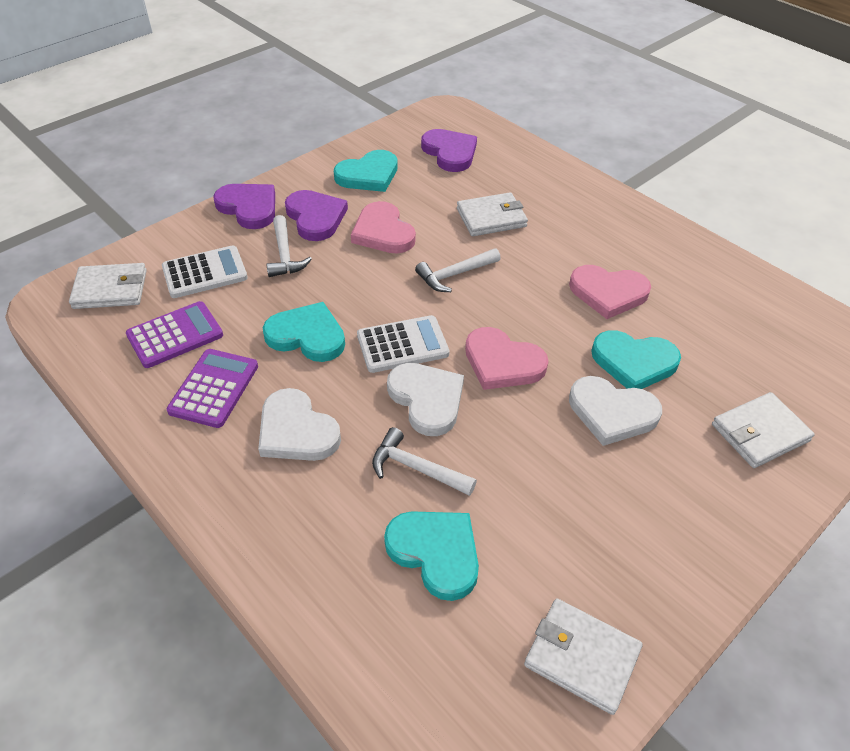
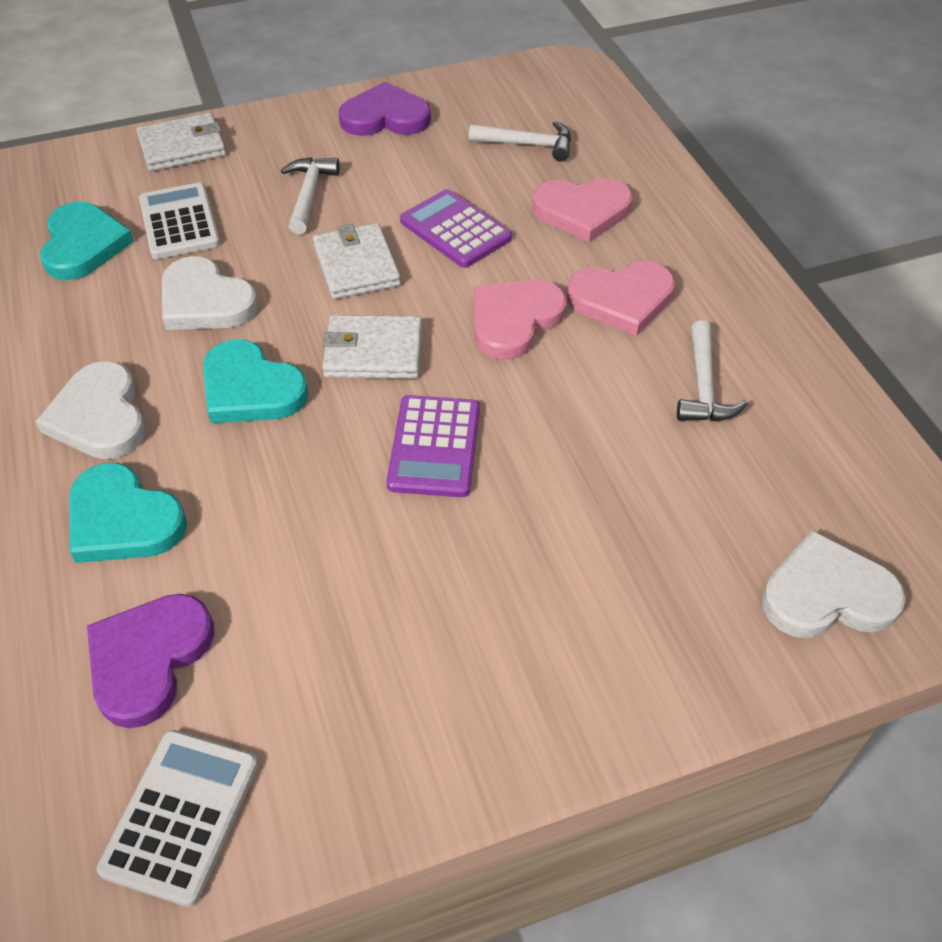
purple heart: 3 -> 2
turquoise heart: 4 -> 3
white wallet: 4 -> 3

